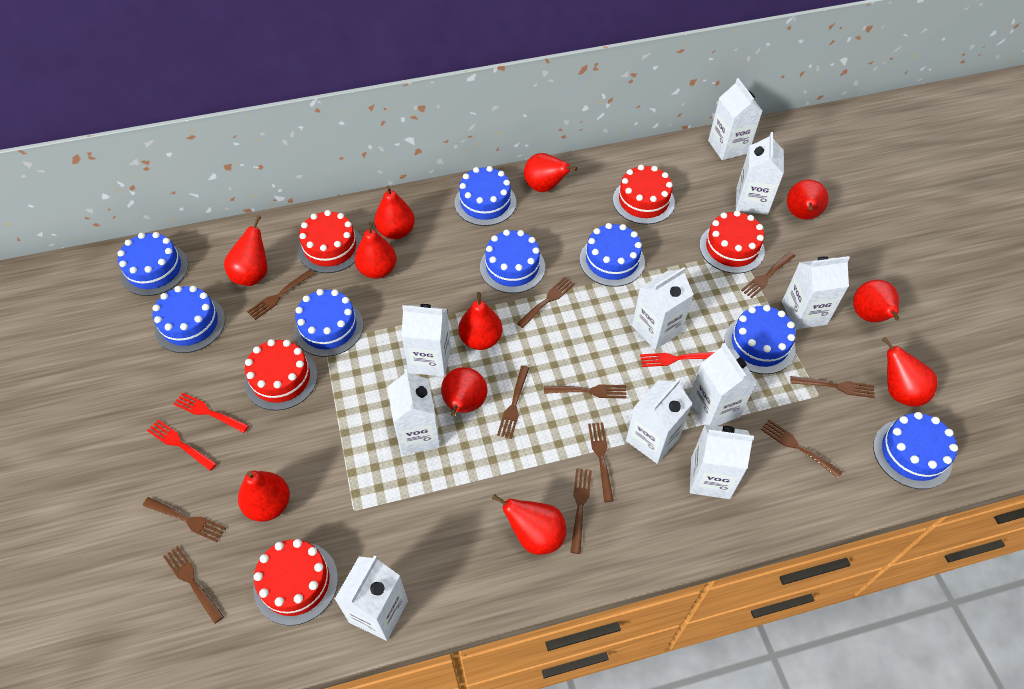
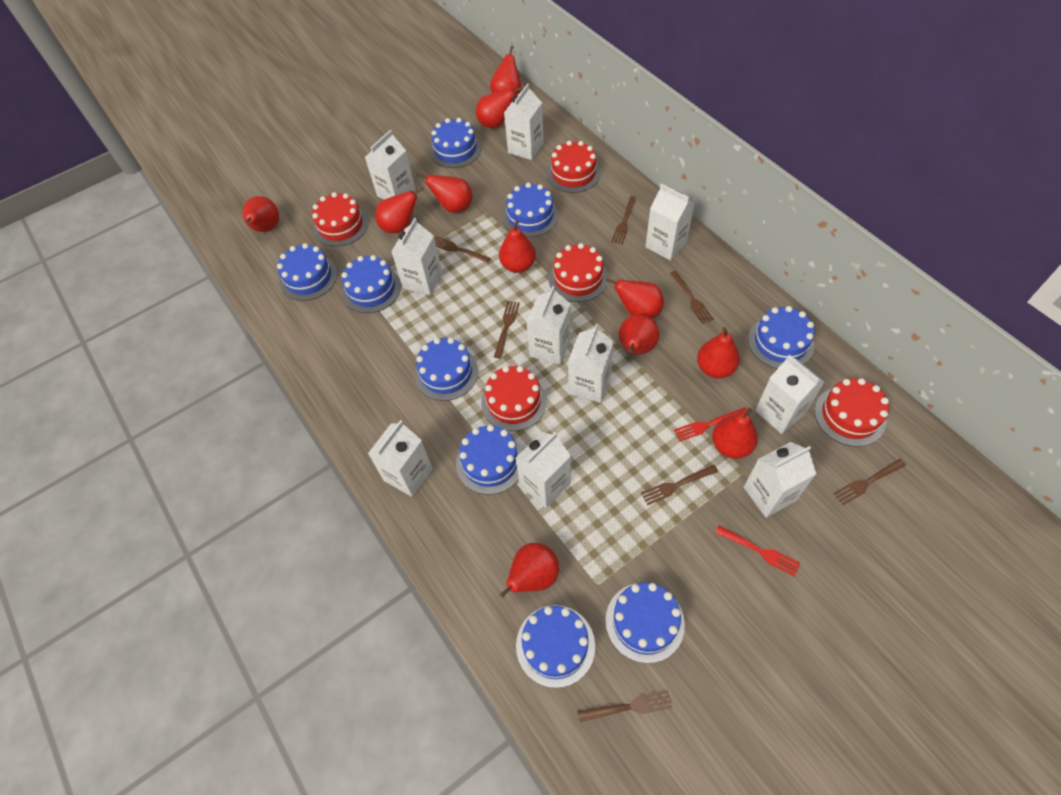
blue cake: 8 -> 9
brown fork: 11 -> 7
red fork: 3 -> 2

